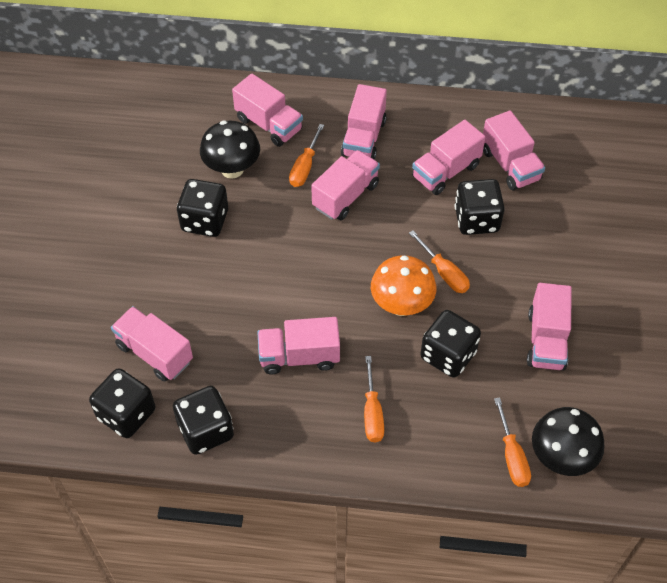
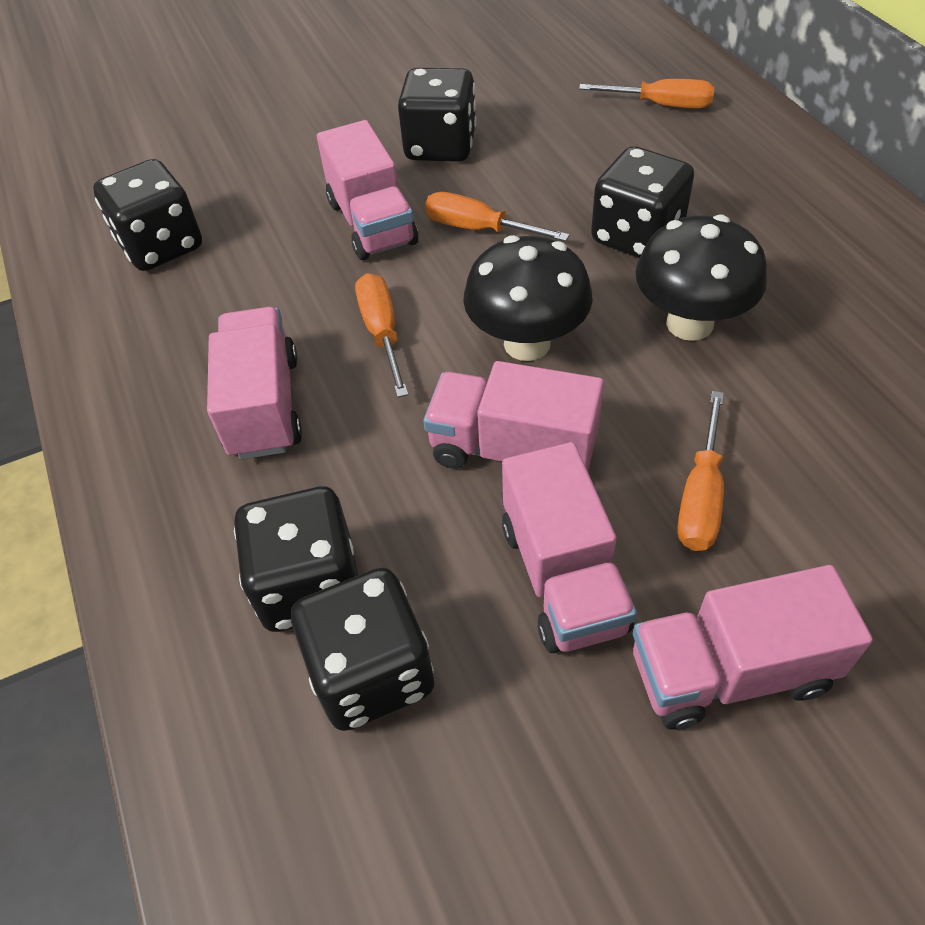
orange mushroom: 1 -> 0
pink truck: 8 -> 5

